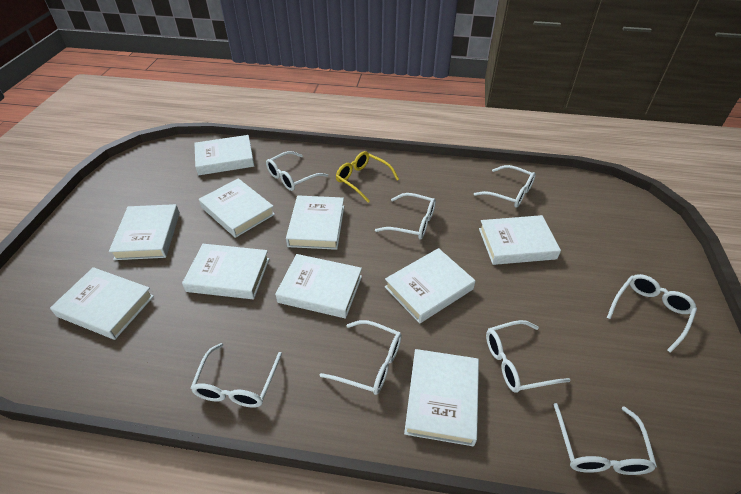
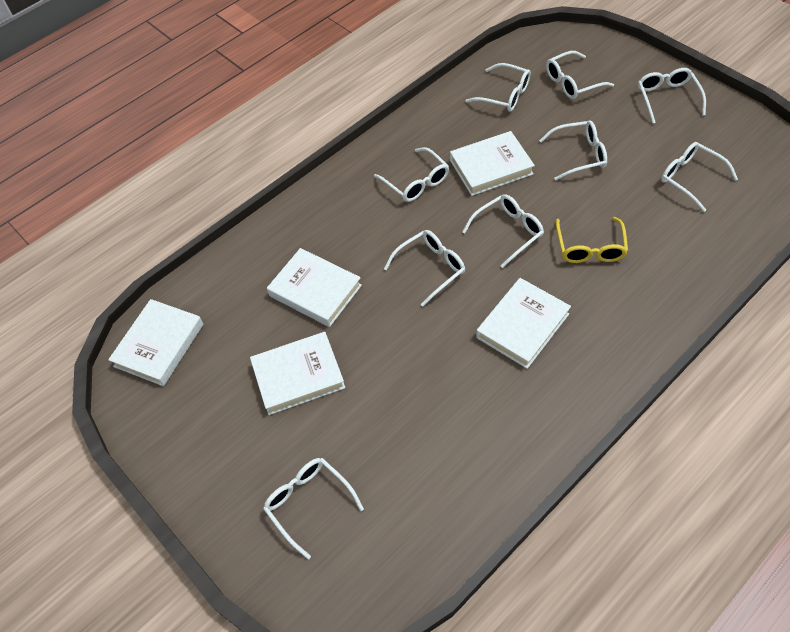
white book: 10 -> 5
white glasses: 8 -> 9

